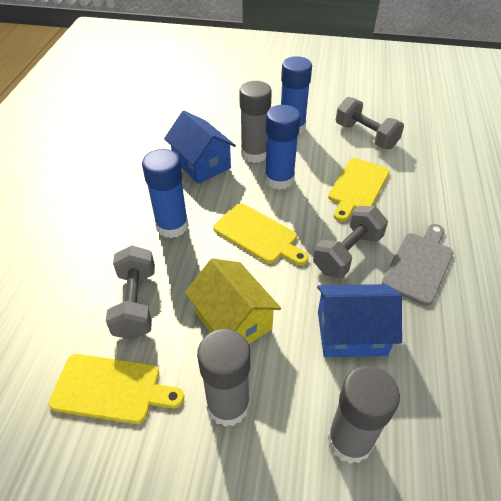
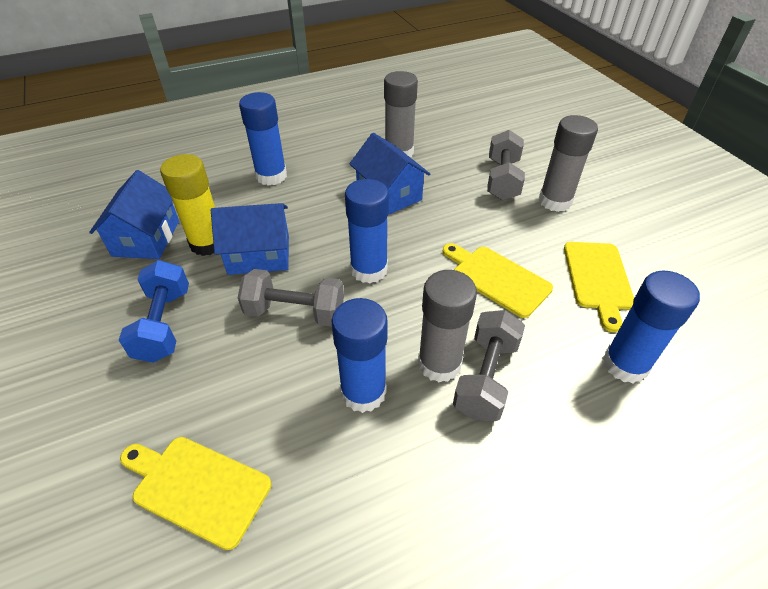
blue dumbbell: 0 -> 1
blue glue stick: 3 -> 4
blue house: 2 -> 3
grey cutting board: 1 -> 0
yellow glue stick: 0 -> 1
yellow house: 1 -> 0

